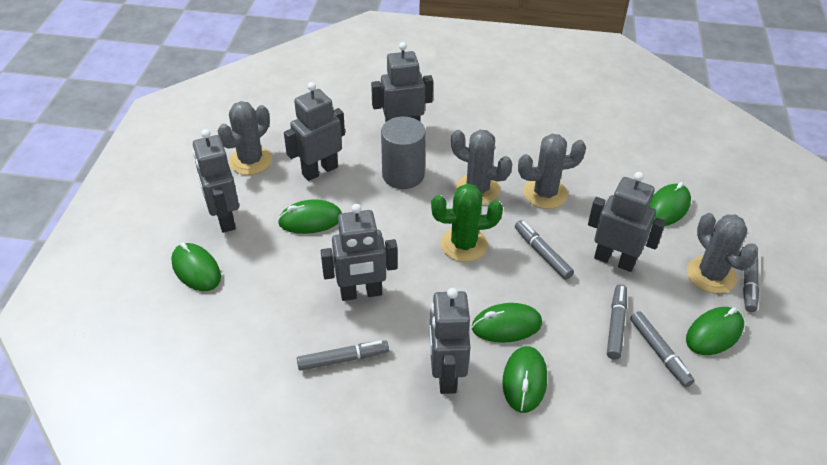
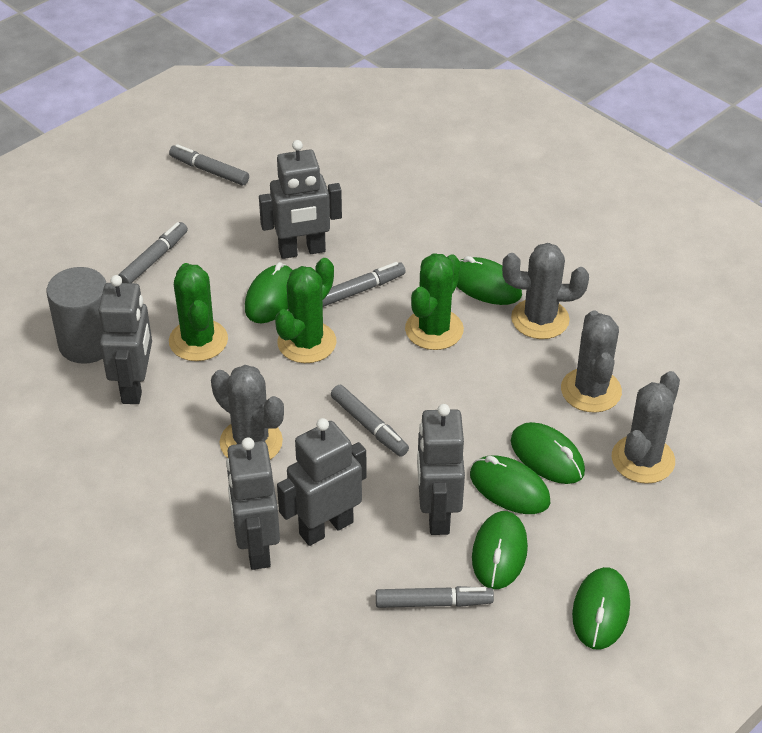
green cactus: 1 -> 3
grey robot: 6 -> 5

